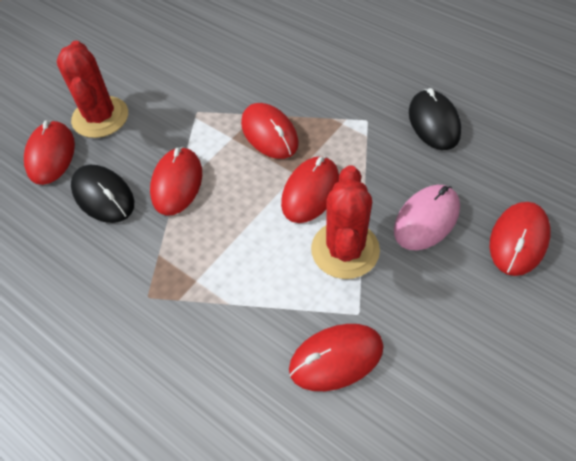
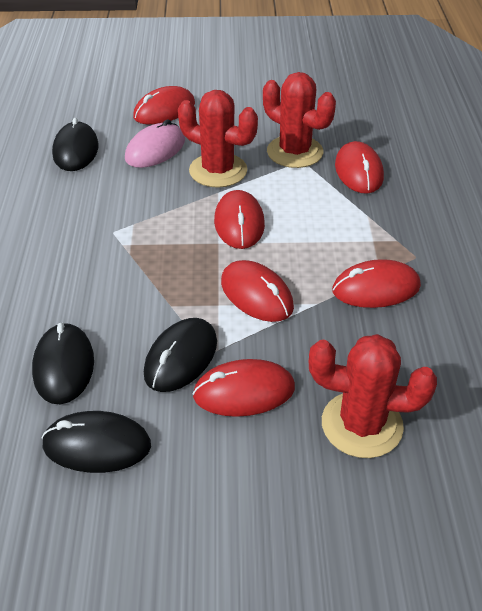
black mouse: 2 -> 4
red cactus: 2 -> 3

